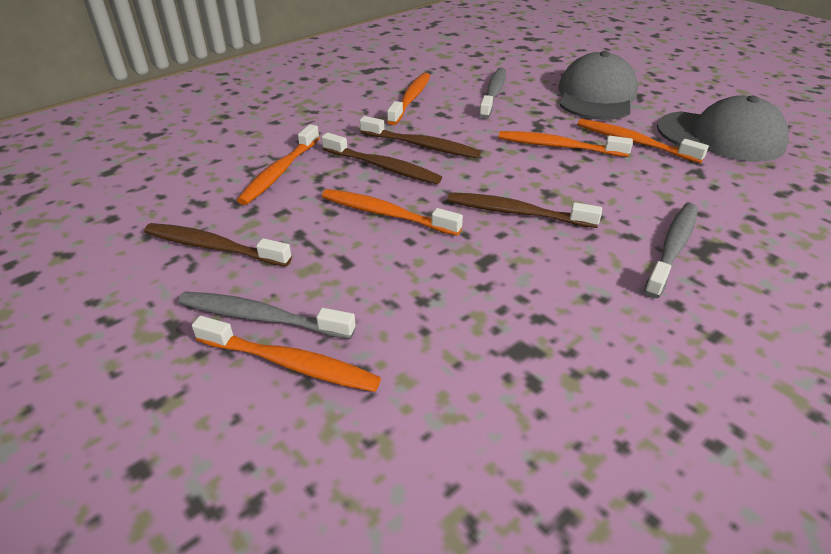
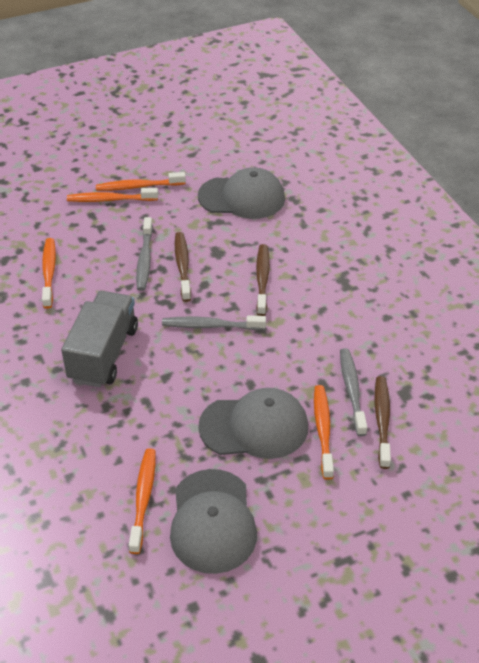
brown toothbrush: 4 -> 3
grey cap: 2 -> 3
grey truck: 0 -> 1
orange toothbrush: 6 -> 5

